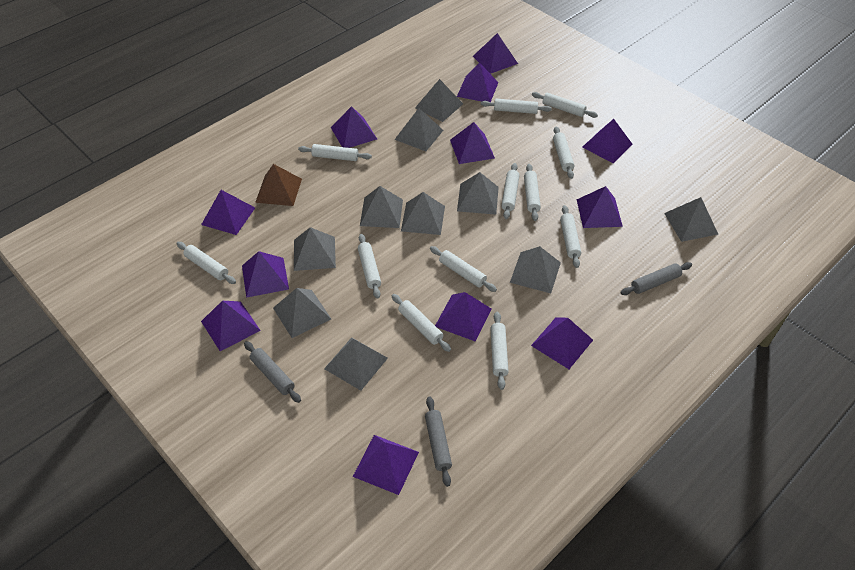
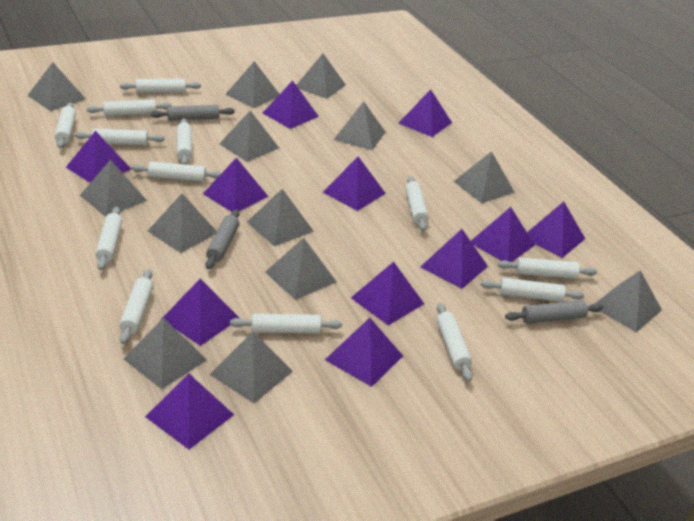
brown pyramid: 1 -> 0
grey pyramid: 10 -> 13
white rolling pin: 12 -> 13

